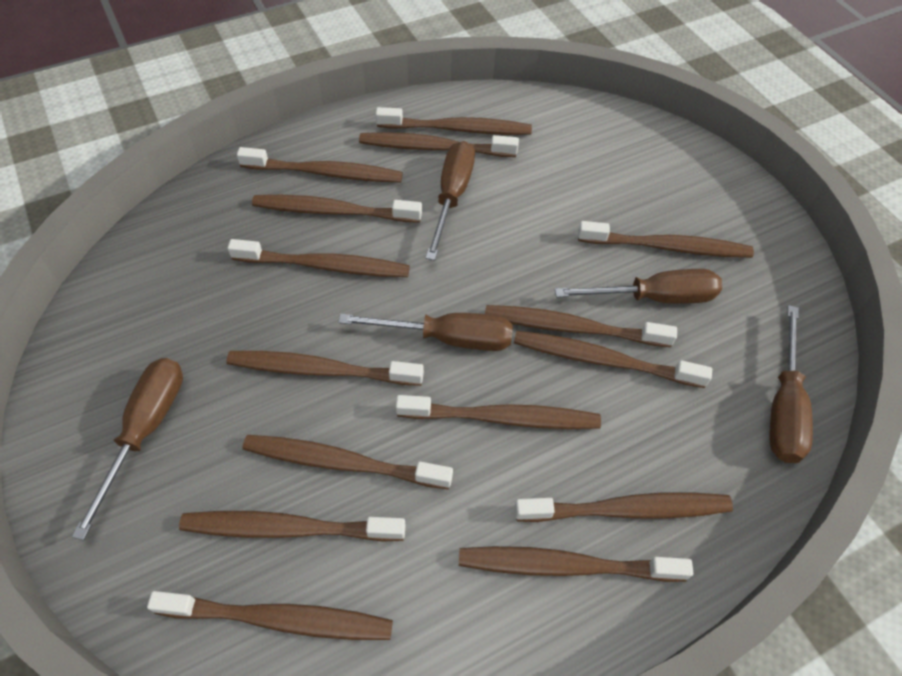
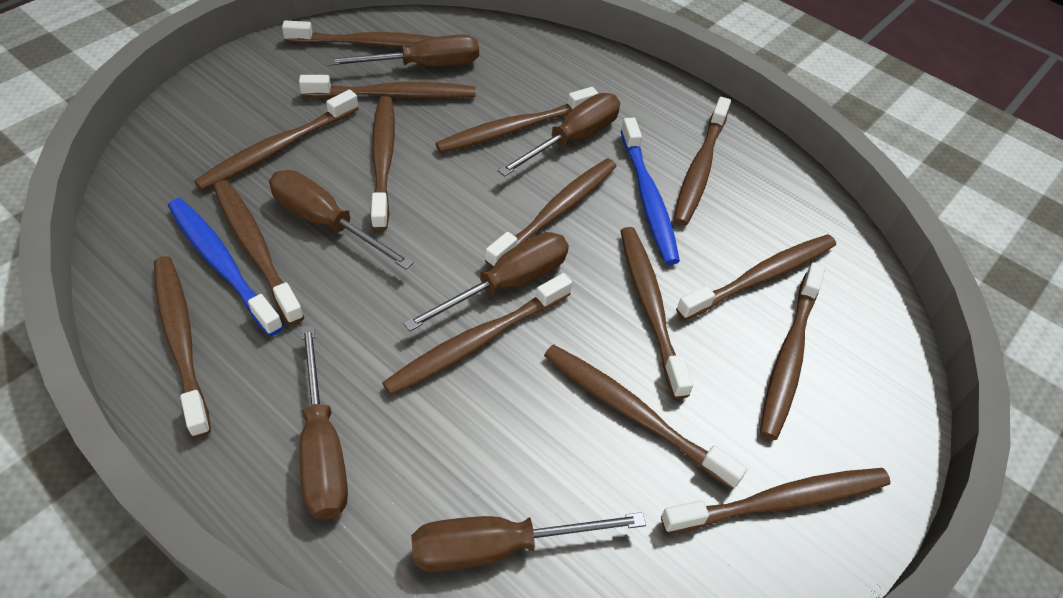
blue toothbrush: 0 -> 2
brown screwdriver: 5 -> 6

